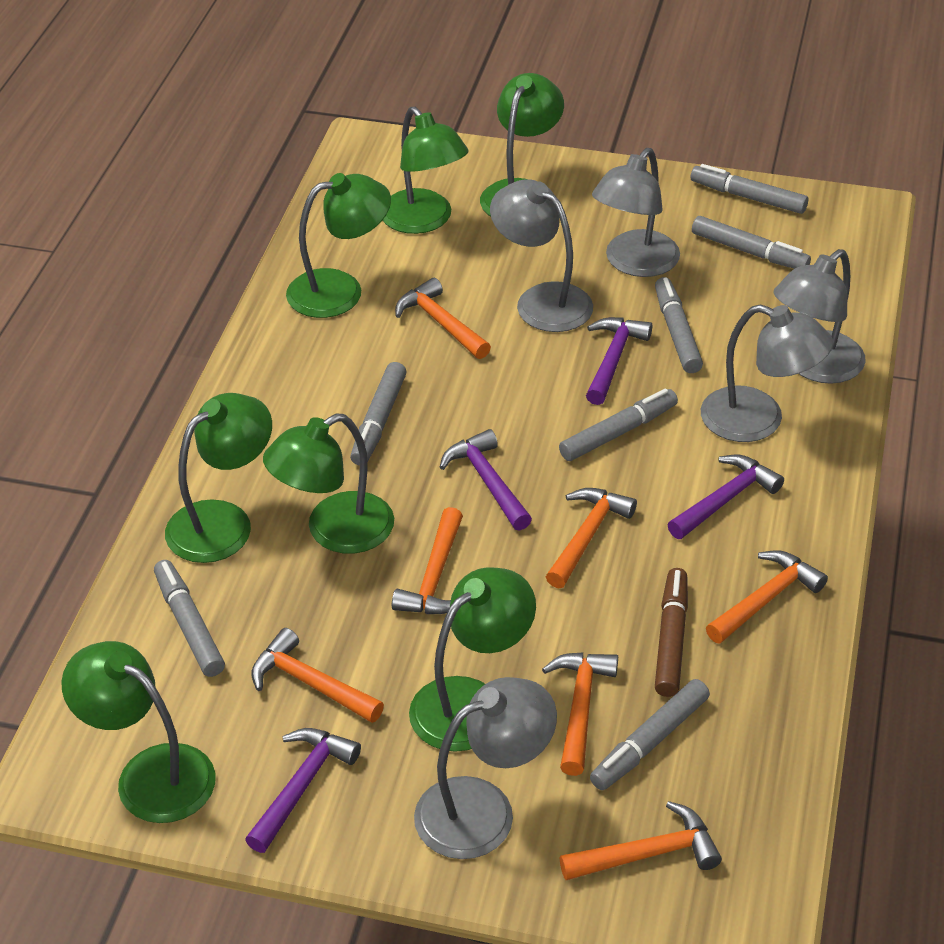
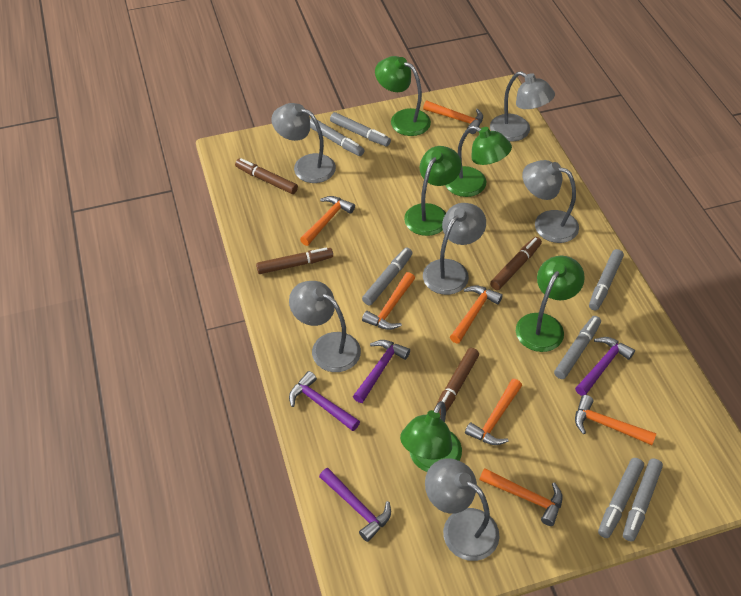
brown marker: 1 -> 4
green lamp: 7 -> 5
grey lamp: 5 -> 6

